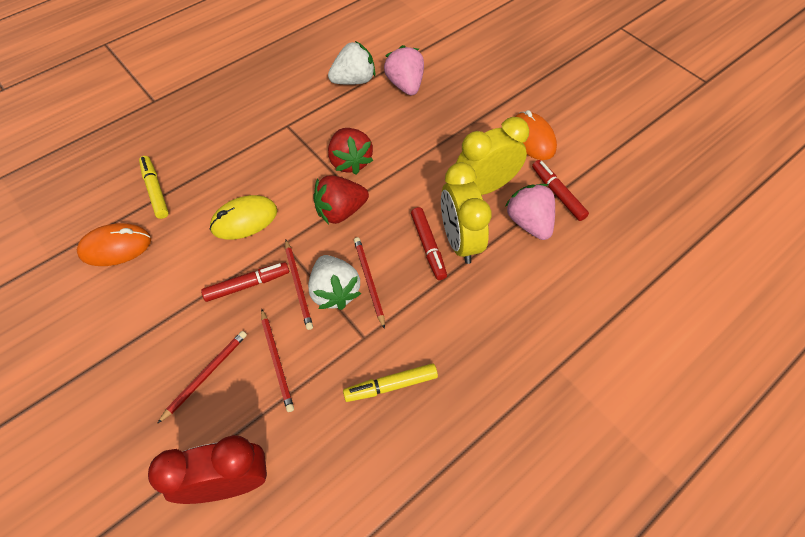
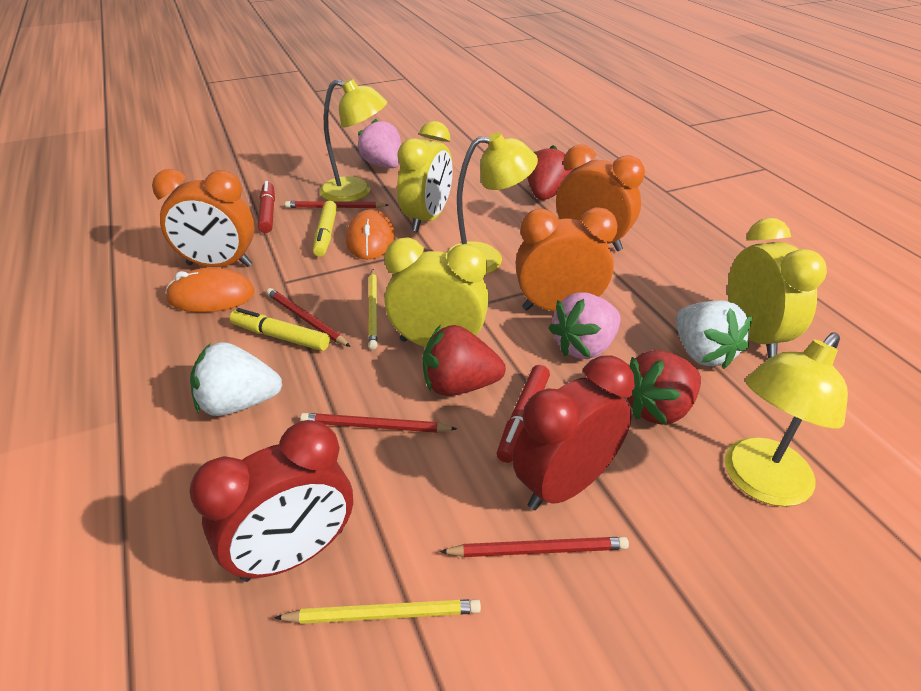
orange clock: 0 -> 3
red clock: 1 -> 2
red marker: 3 -> 2
red strawberry: 2 -> 3
yellow clock: 2 -> 3
yellow lamp: 0 -> 3
yellow mouse: 1 -> 0
yellow pencil: 0 -> 2

